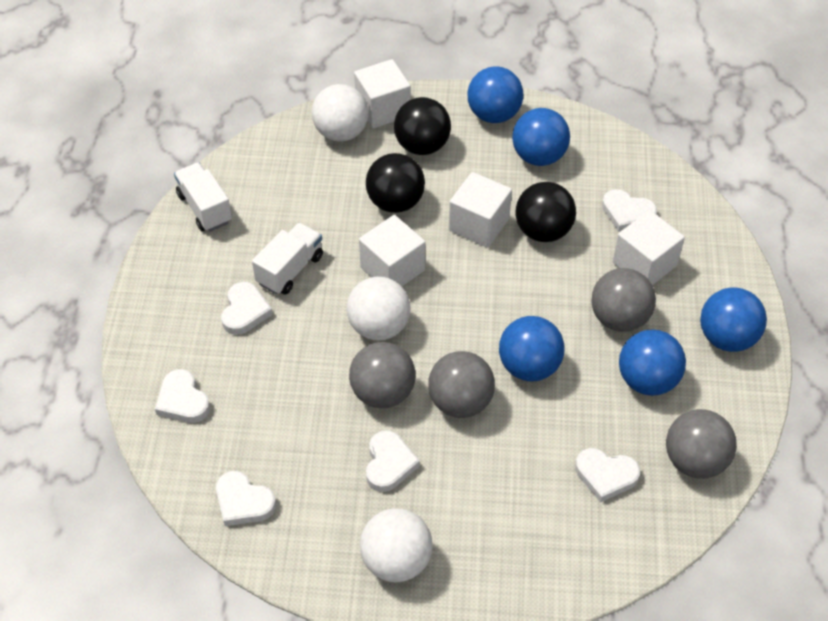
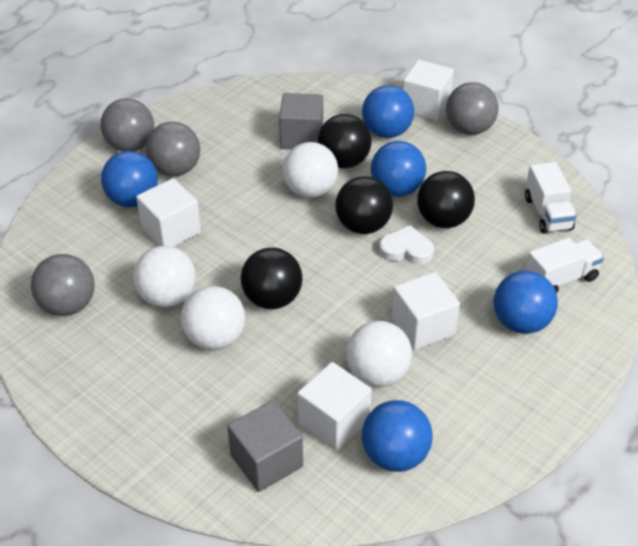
black ball: 3 -> 4
grey cube: 0 -> 2
white ball: 3 -> 4
white heart: 6 -> 1

